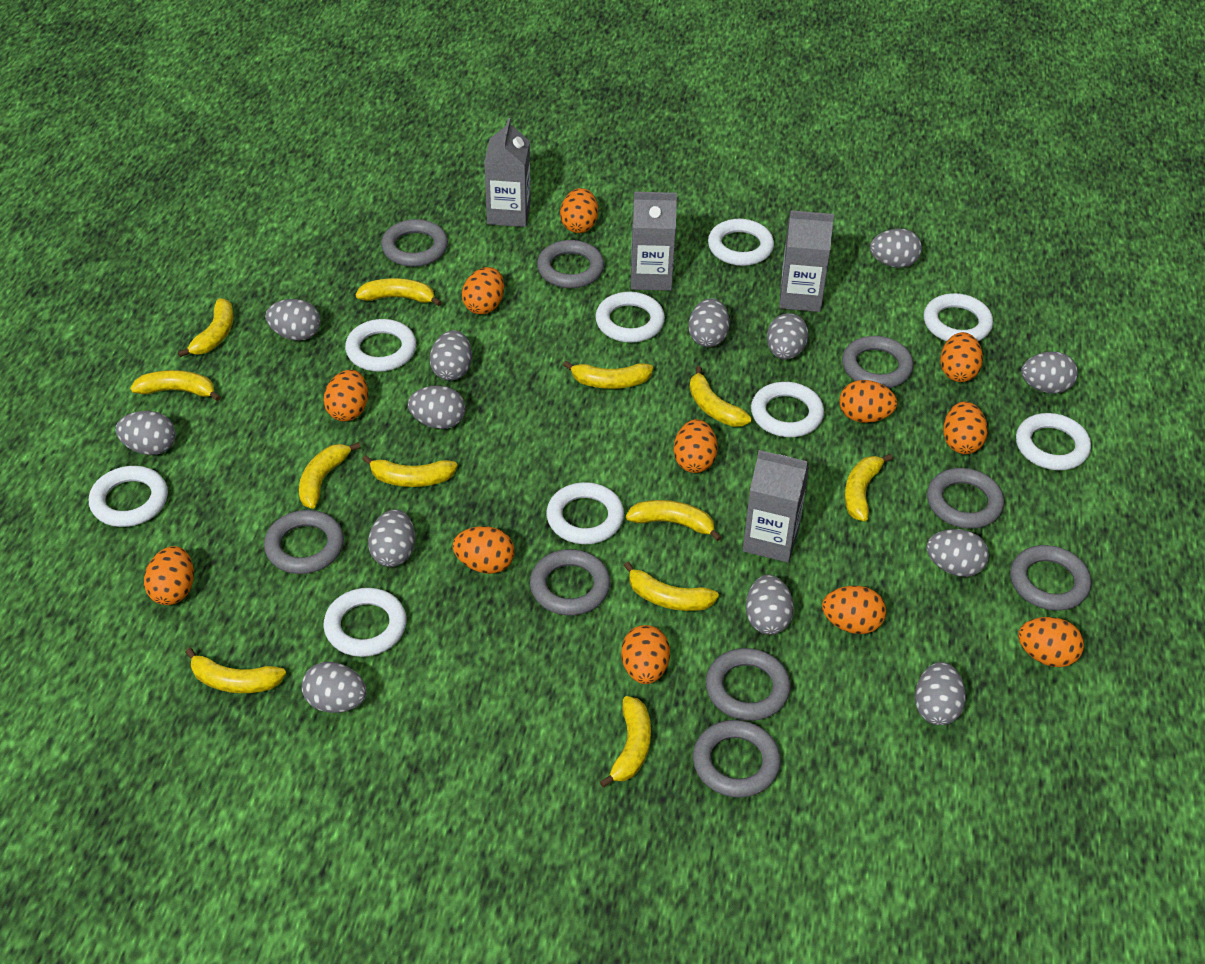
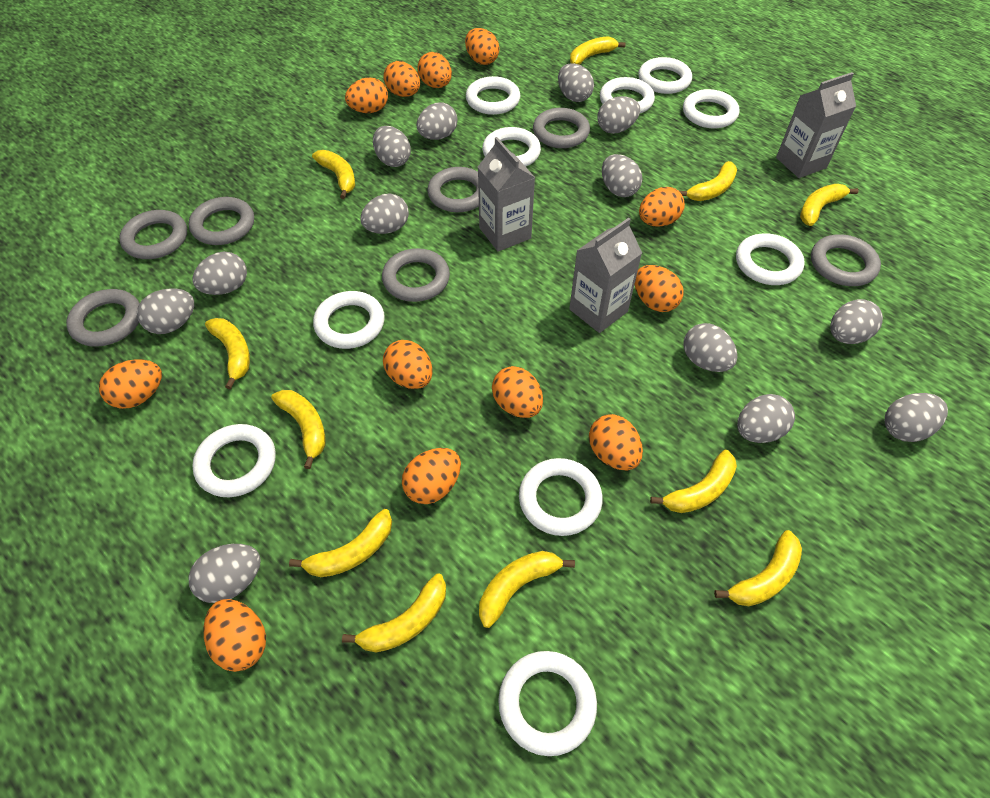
grey carton: 4 -> 3
grey ring: 9 -> 7
white ring: 9 -> 10
yellow banana: 12 -> 11

